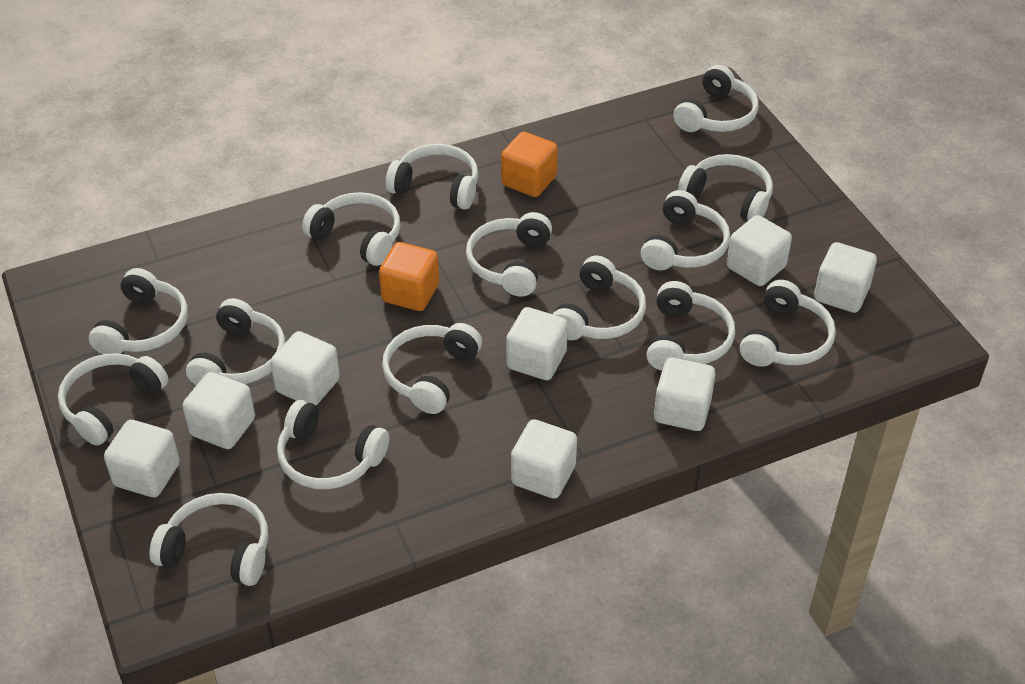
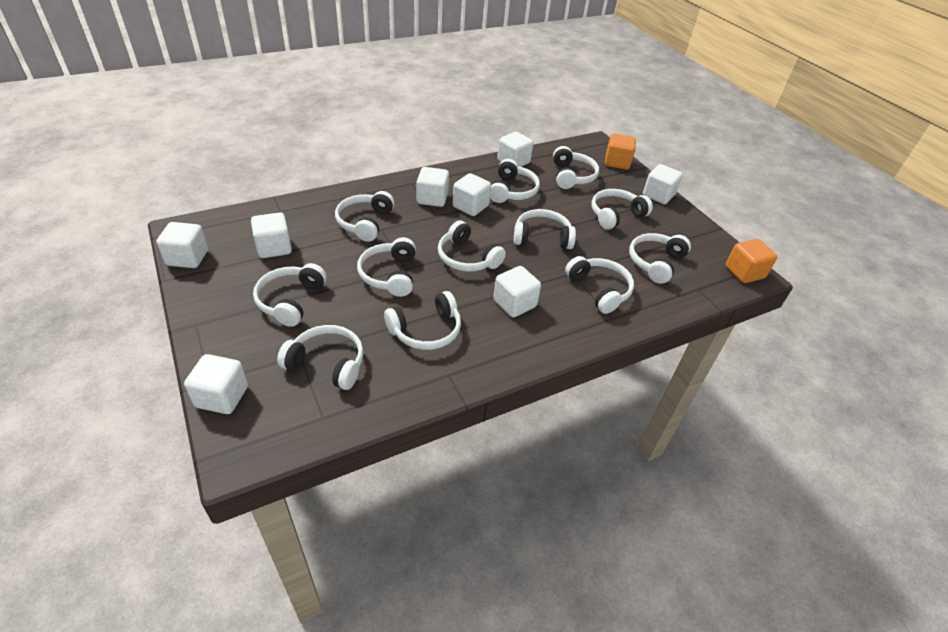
white headphones: 15 -> 12

